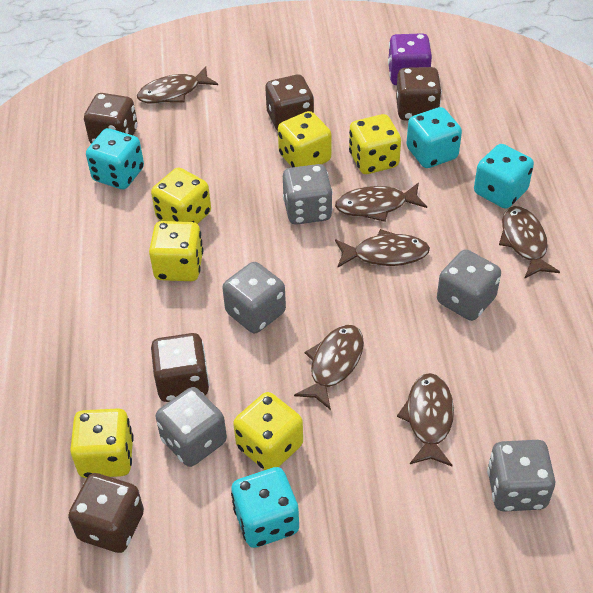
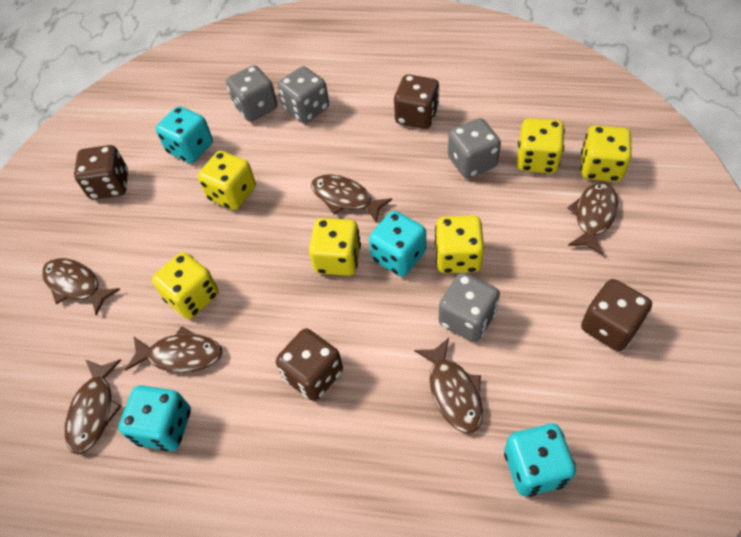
brown dice: 5 -> 4
grey dice: 5 -> 4
purple dice: 1 -> 0

